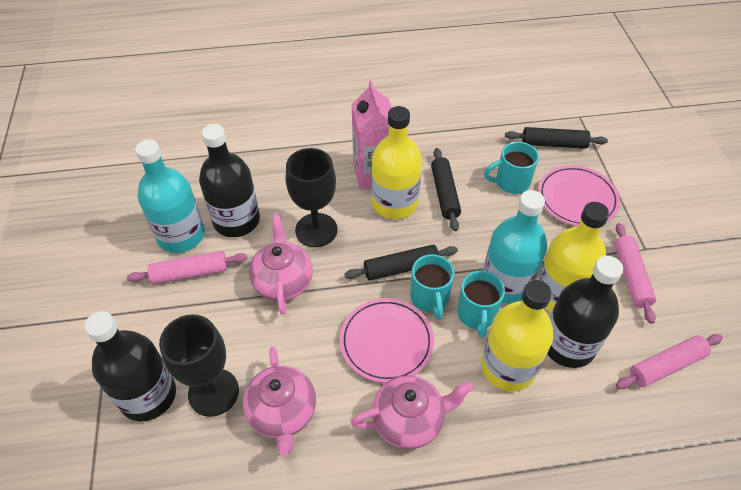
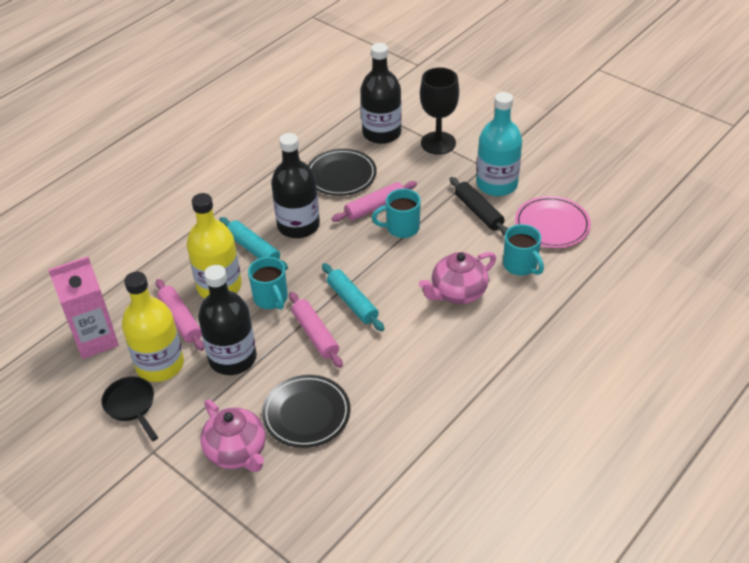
black goblet: 2 -> 1
black pan: 0 -> 1
black plate: 0 -> 2
black rolling pin: 3 -> 1
pink plate: 2 -> 1
pink teapot: 3 -> 2
turquoise bottle: 2 -> 1
turquoise rolling pin: 0 -> 2
yellow bottle: 3 -> 2

